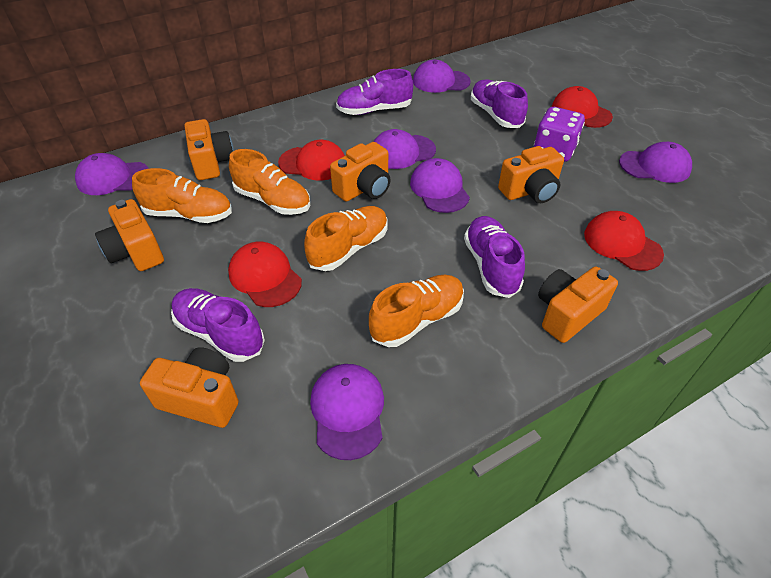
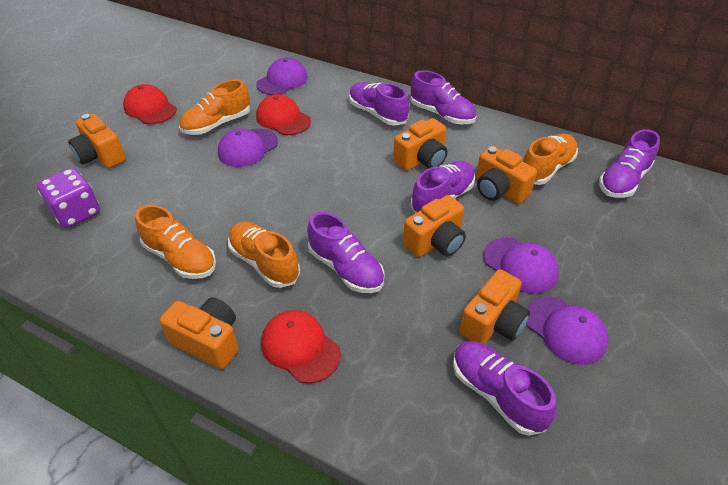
purple cap: 6 -> 4
purple shoe: 4 -> 6
red cap: 4 -> 3

